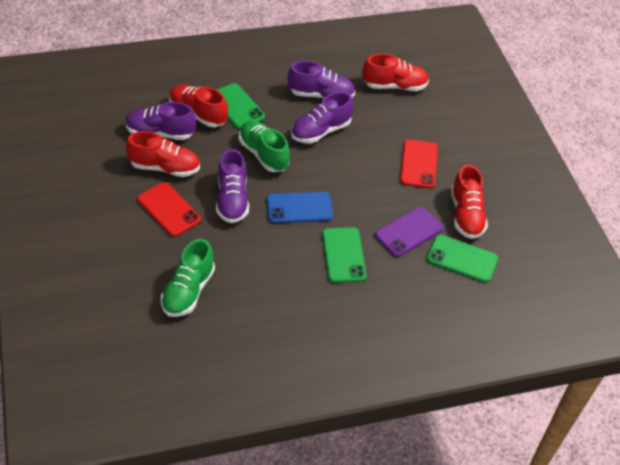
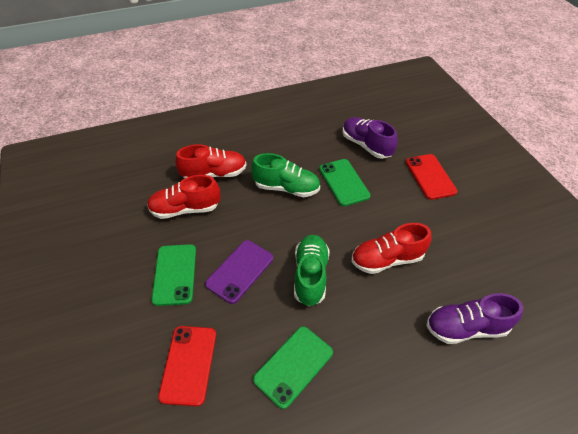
blue phone: 1 -> 0
purple shoe: 4 -> 2
red shoe: 4 -> 3

